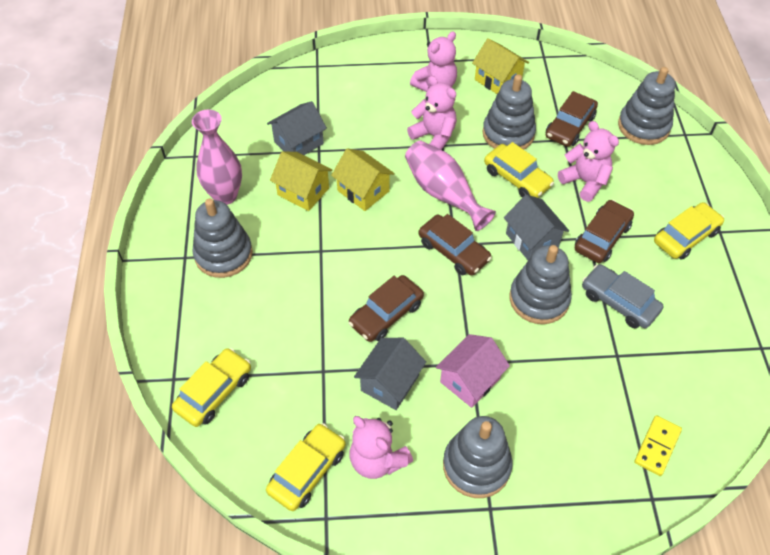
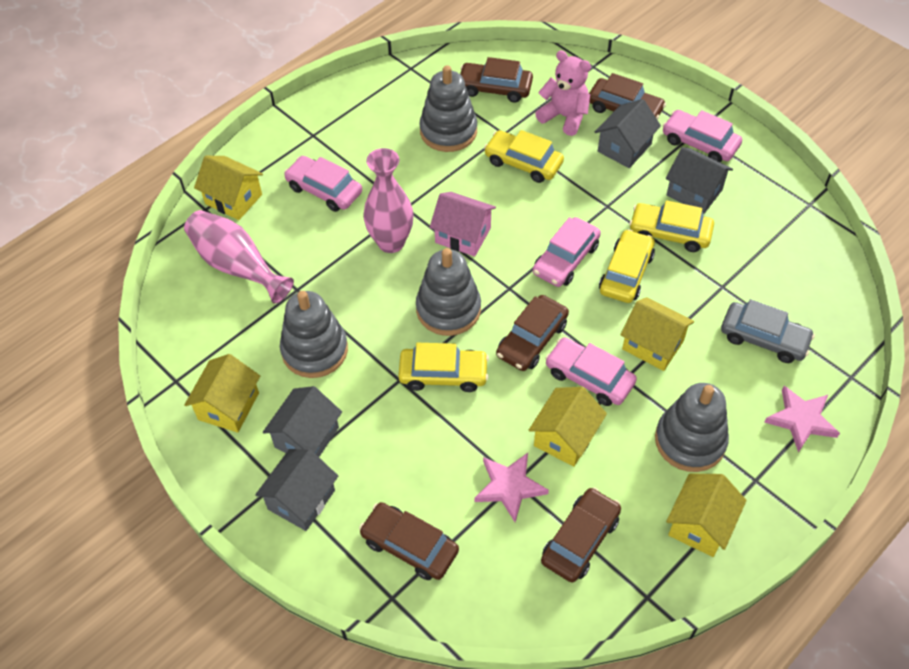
brown car: 4 -> 5
grey house: 3 -> 4
grey stacking toy: 5 -> 4
pink car: 0 -> 4
pink star: 0 -> 2
pink teddy bear: 4 -> 1
yellow domino: 1 -> 0
yellow house: 3 -> 5

